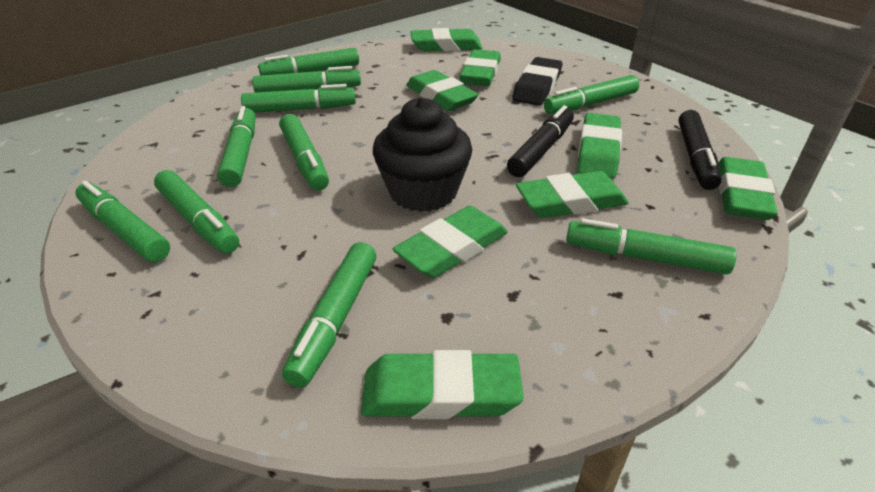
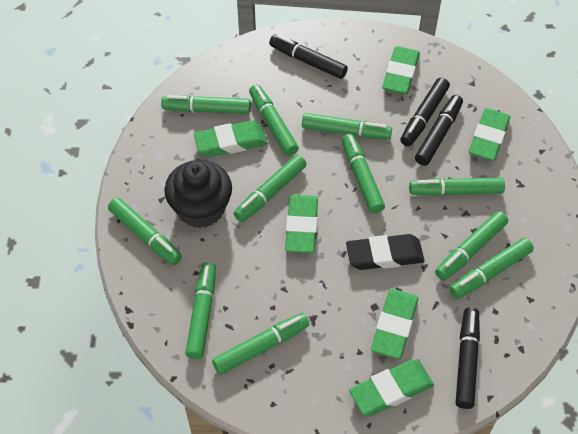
black marker: 2 -> 4
green eraser: 8 -> 6
green marker: 10 -> 11

